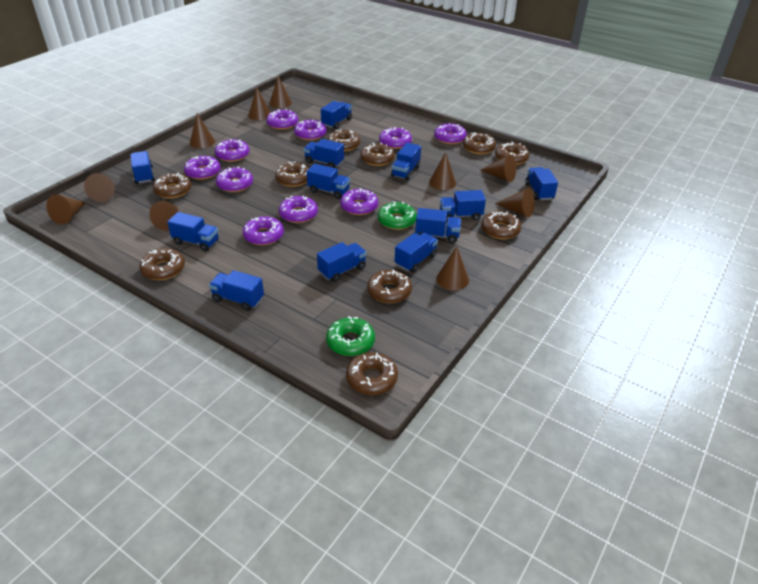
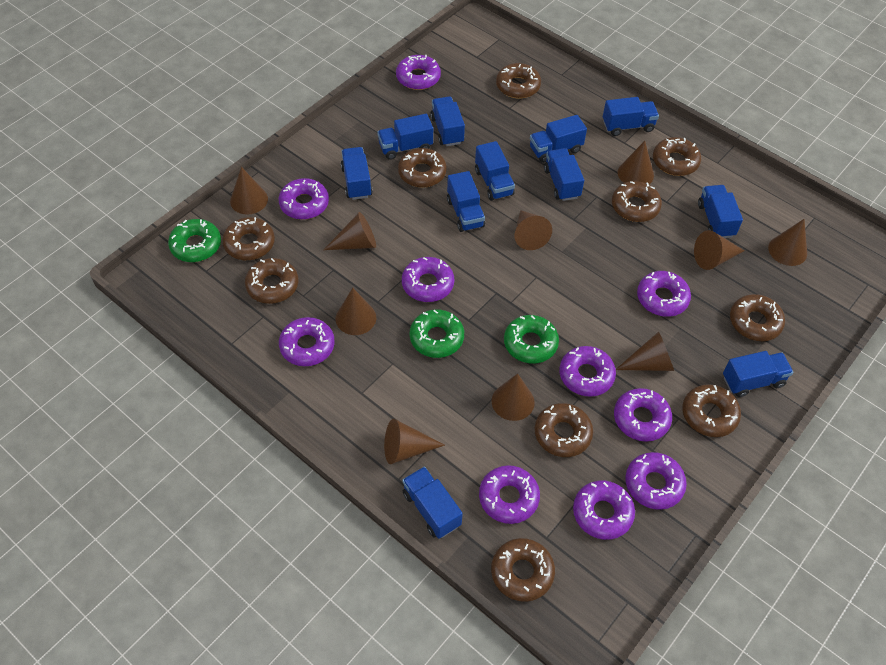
blue truck: 12 -> 11
green donut: 2 -> 3

